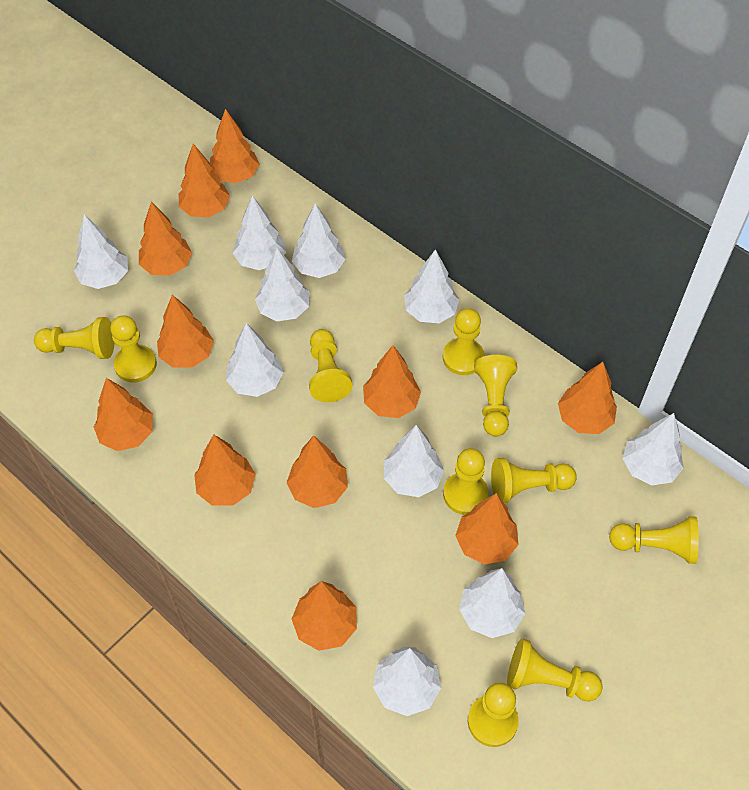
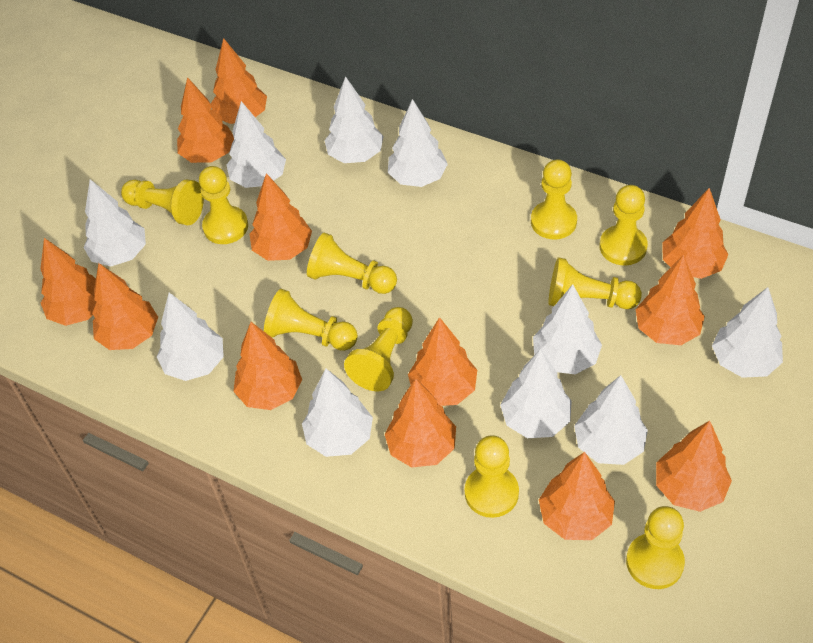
orange tree: 11 -> 12

